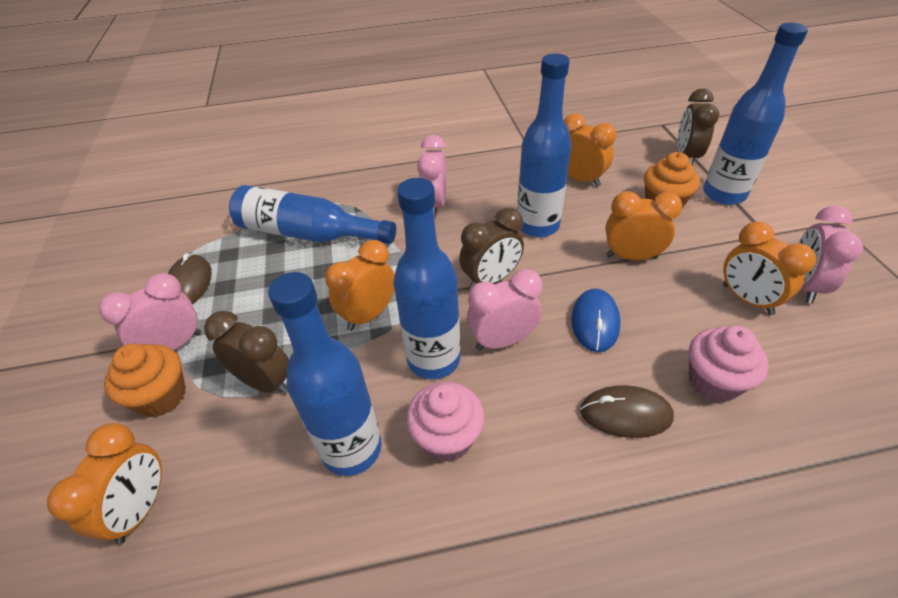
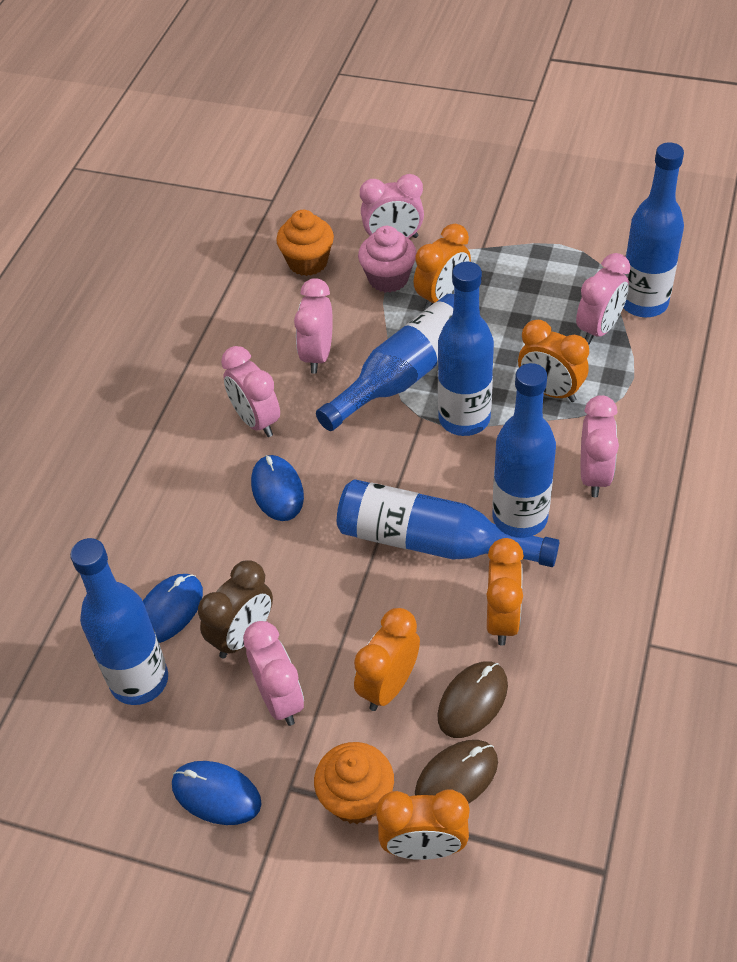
blue bottle: 5 -> 6
blue mouse: 1 -> 3
brown clock: 3 -> 1
pink clock: 4 -> 6
pink cupcake: 2 -> 1

